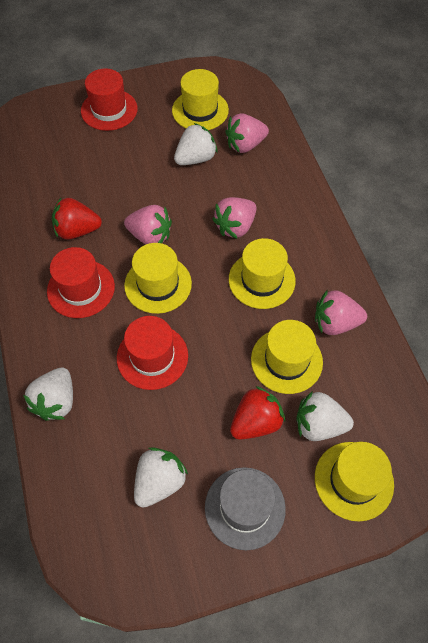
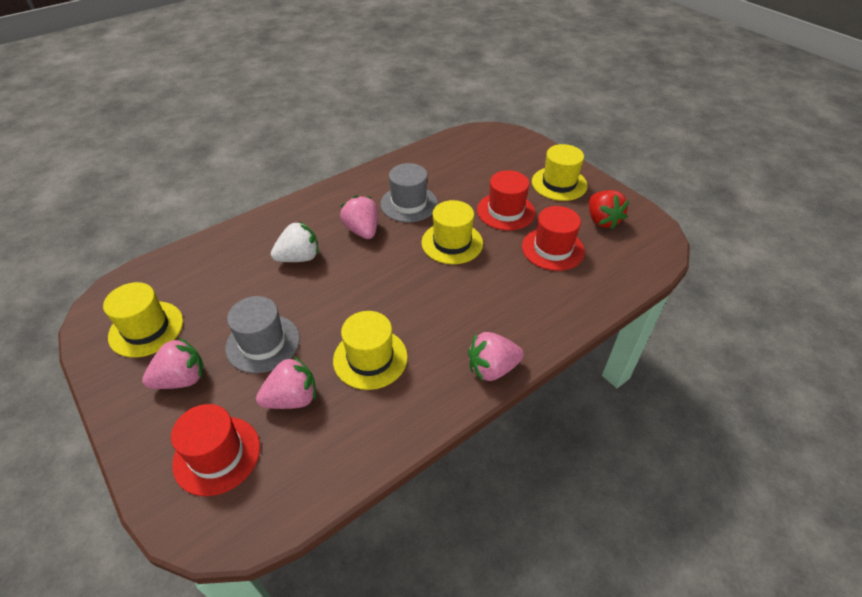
grey hat: 1 -> 2
red strawberry: 2 -> 1
white strawberry: 4 -> 1
yellow hat: 5 -> 4

